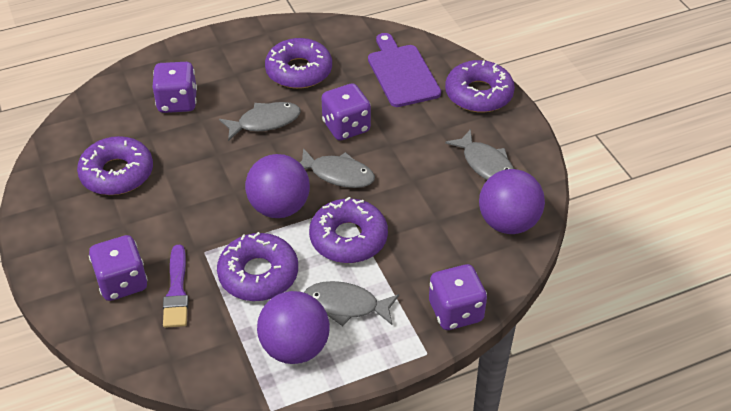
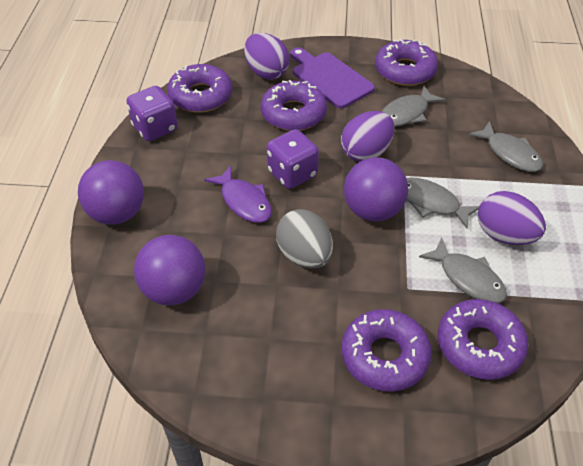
grey egg: 0 -> 1
purple brush: 1 -> 0
purple dice: 4 -> 2
purple egg: 0 -> 3
purple fish: 0 -> 1

